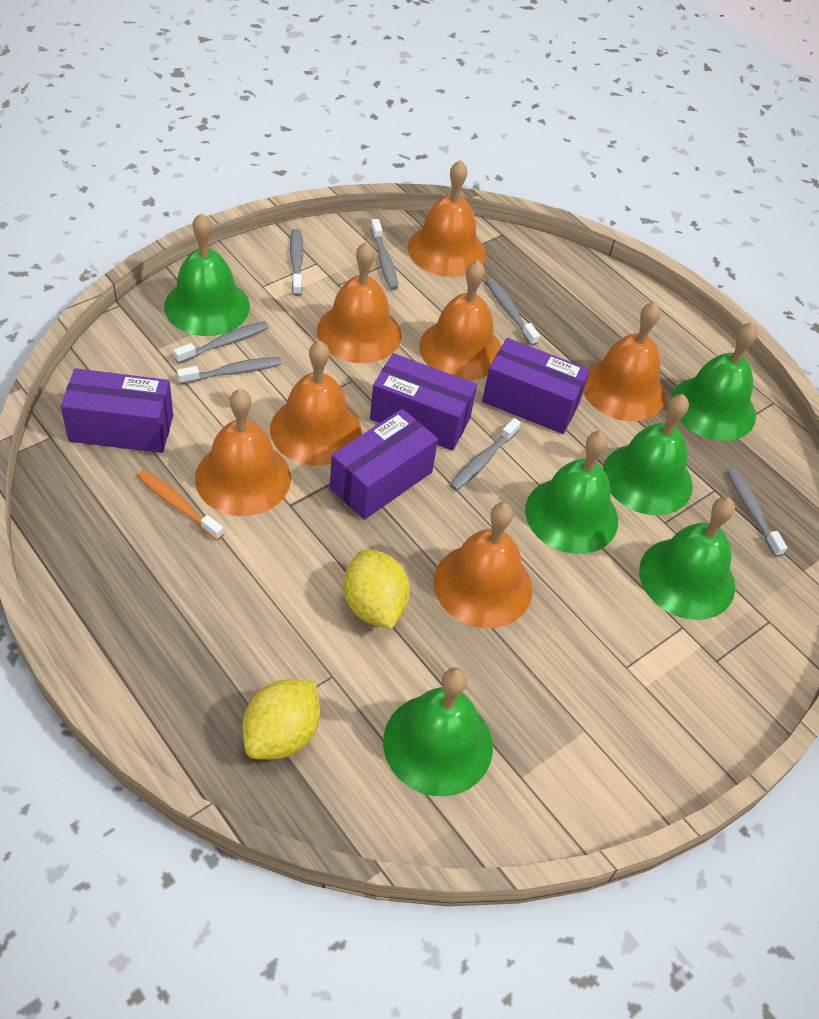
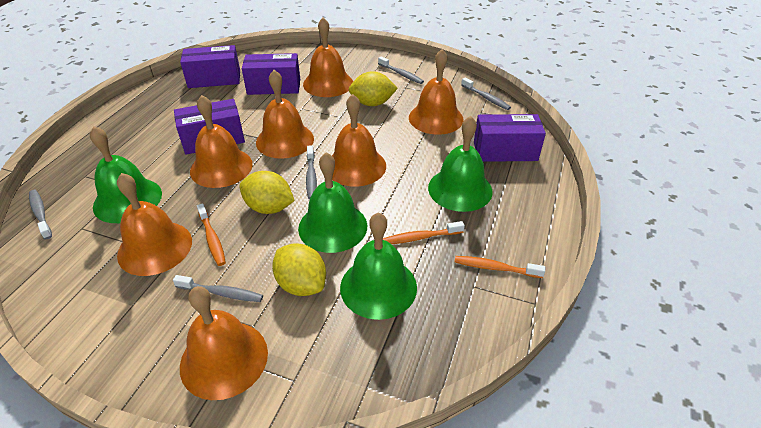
green bell: 6 -> 4
grey toothbrush: 7 -> 5
orange toothbrush: 1 -> 3
yellow lemon: 2 -> 3

